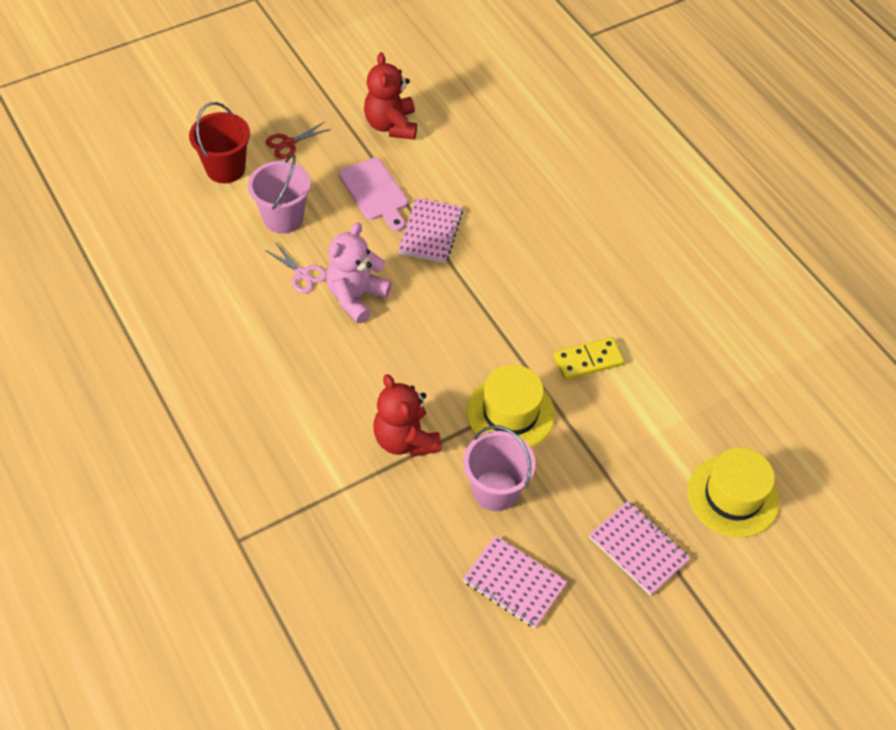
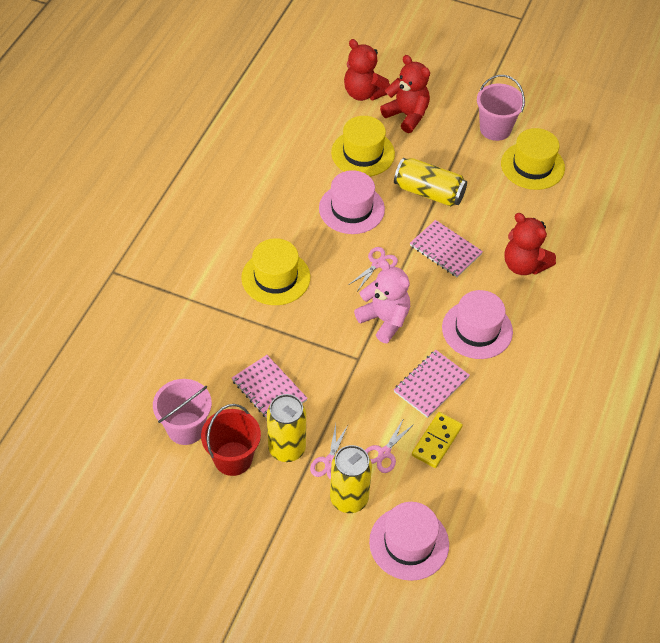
pink cutting board: 1 -> 0
pink hat: 0 -> 3
pink scissors: 1 -> 3
red scissors: 1 -> 0
red teddy bear: 2 -> 3
yellow can: 0 -> 3
yellow hat: 2 -> 3

